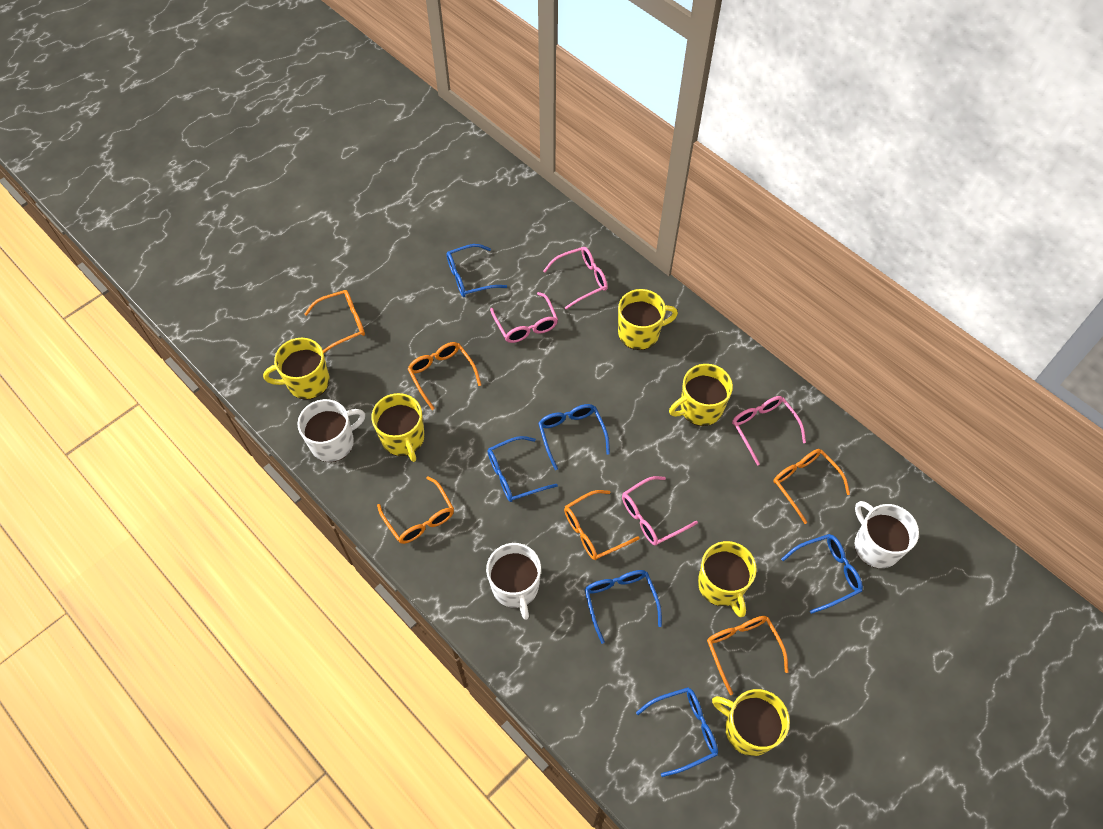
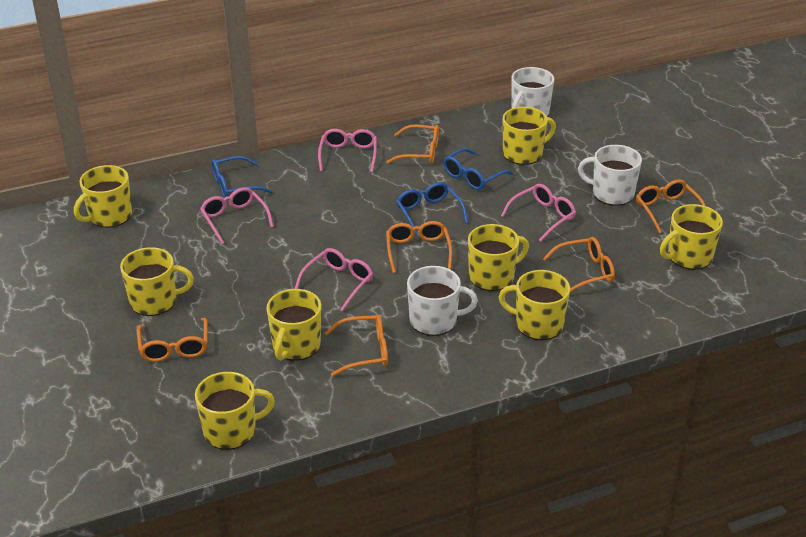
blue glasses: 6 -> 3
yellow mug: 6 -> 8

